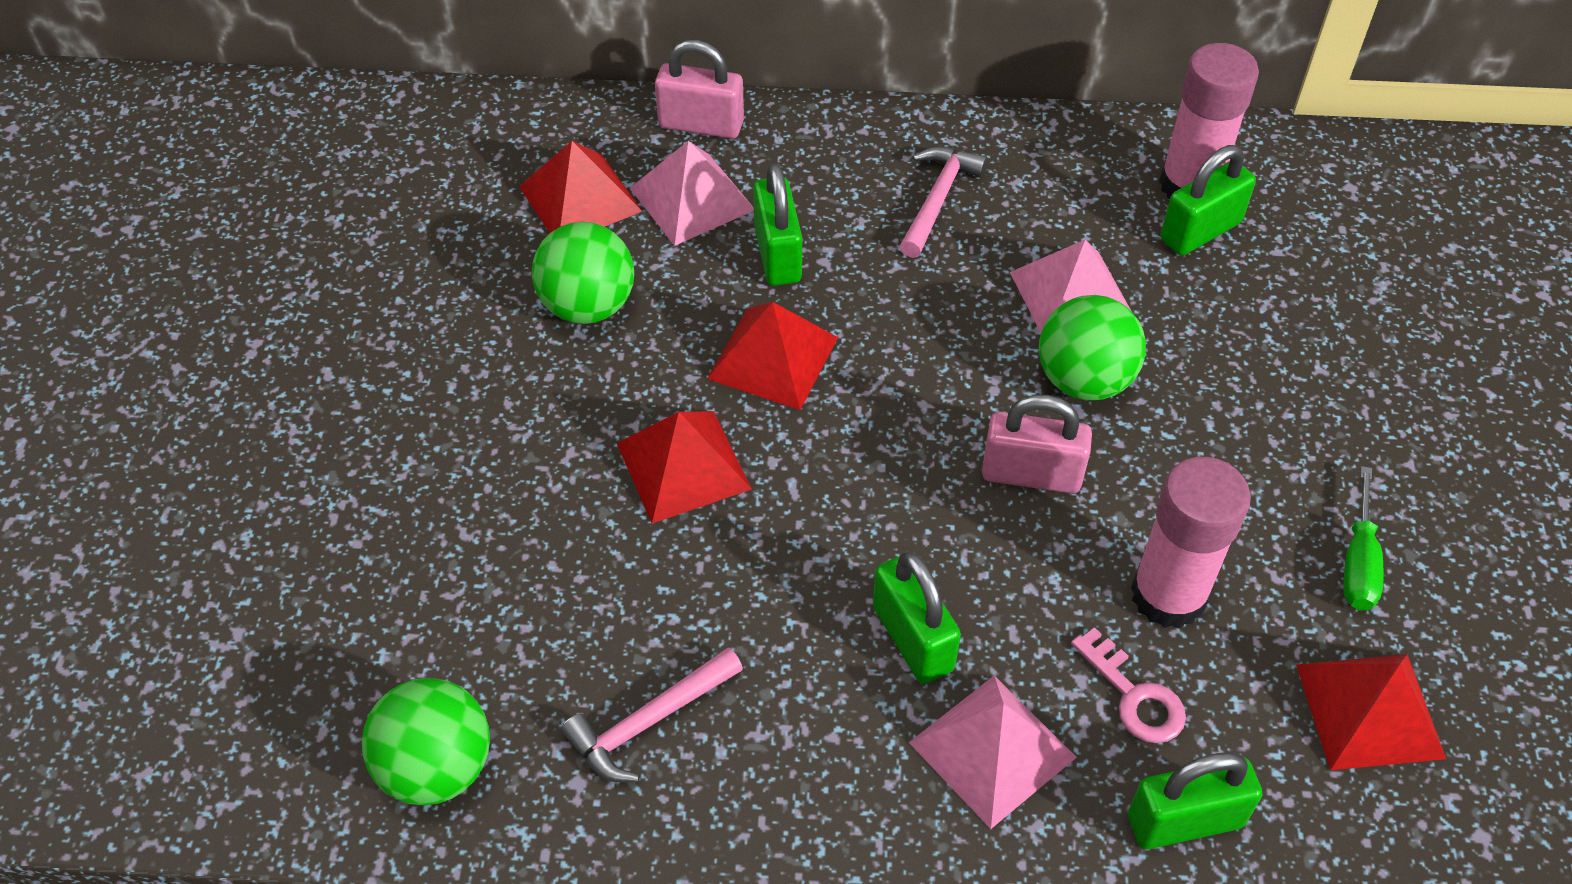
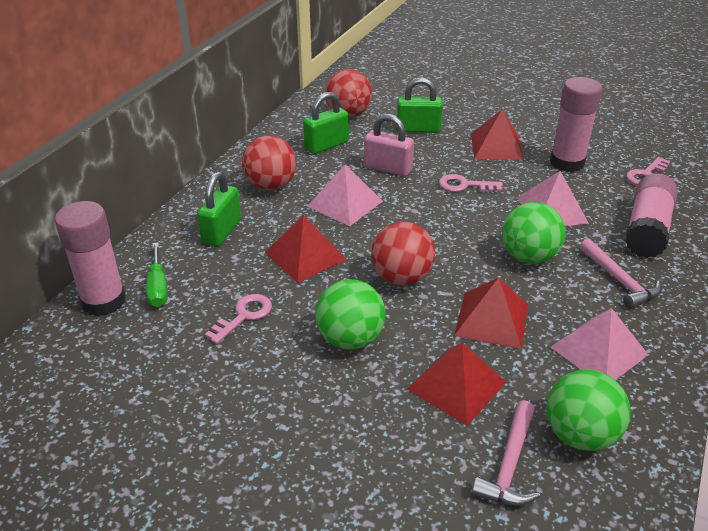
green padlock: 4 -> 3
pink glue stick: 2 -> 3
pink key: 1 -> 3
pink padlock: 2 -> 1
red ball: 0 -> 3

